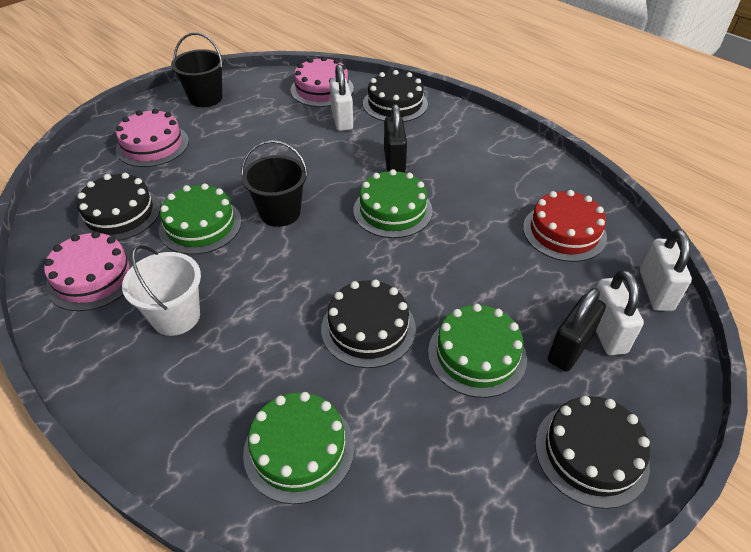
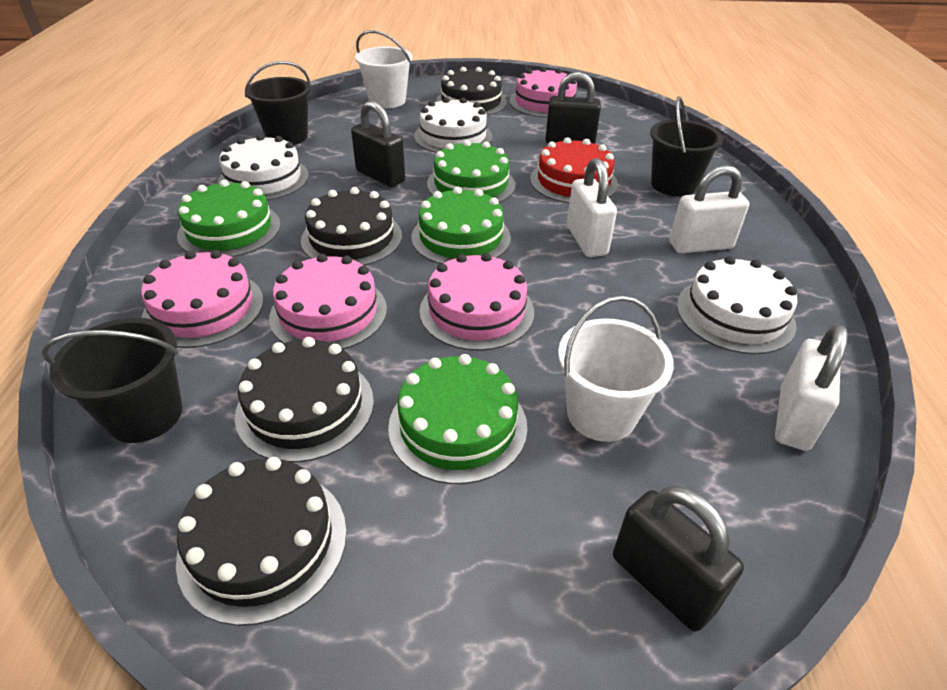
black bucket: 2 -> 3
black padlock: 2 -> 3
pink cake: 3 -> 4
white bucket: 1 -> 2
white cake: 0 -> 3

